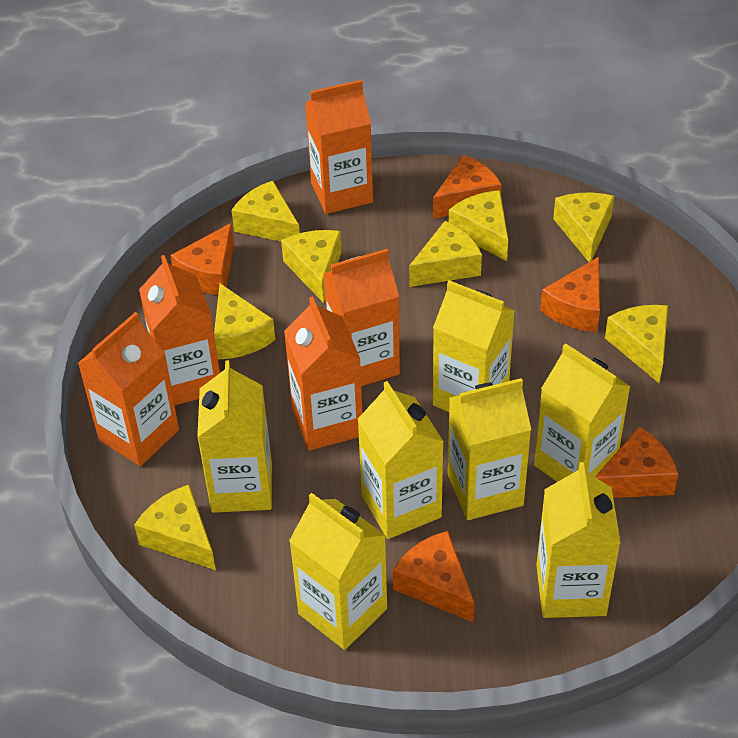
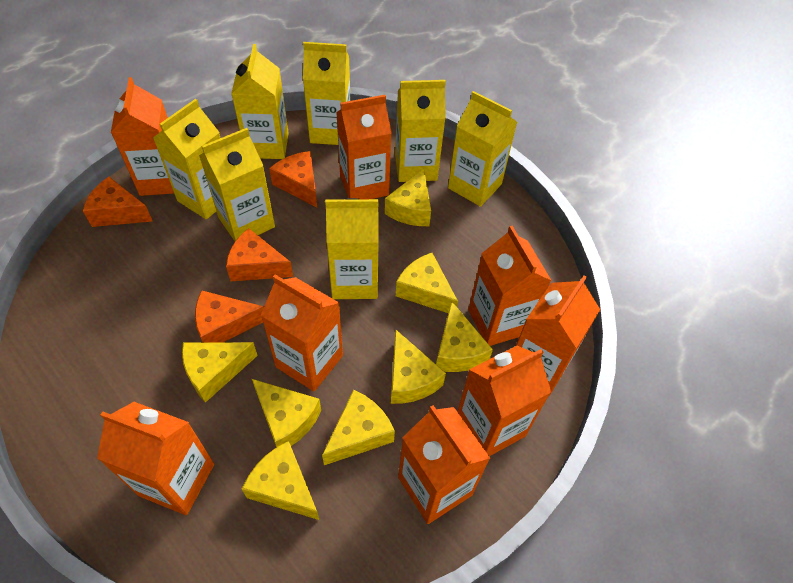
orange carton: 5 -> 8
orange cheese: 5 -> 4

